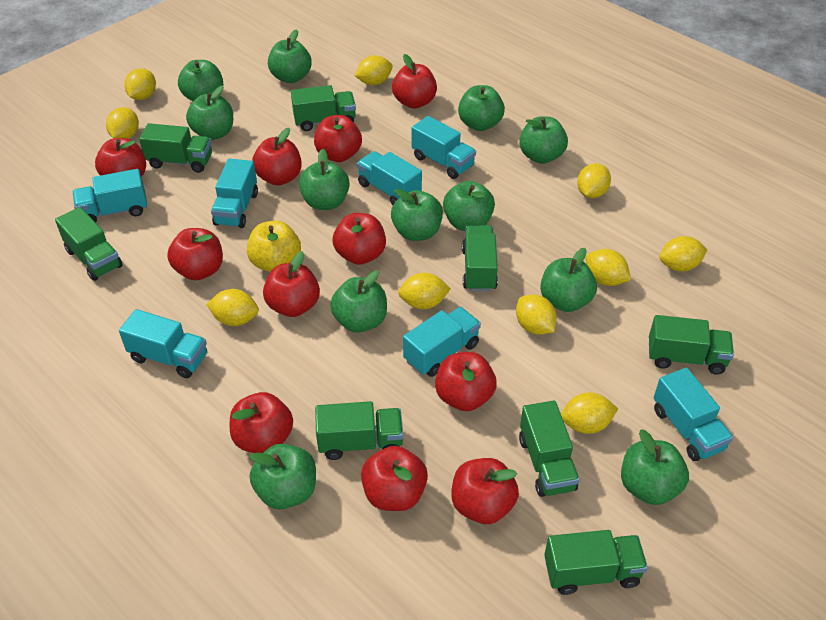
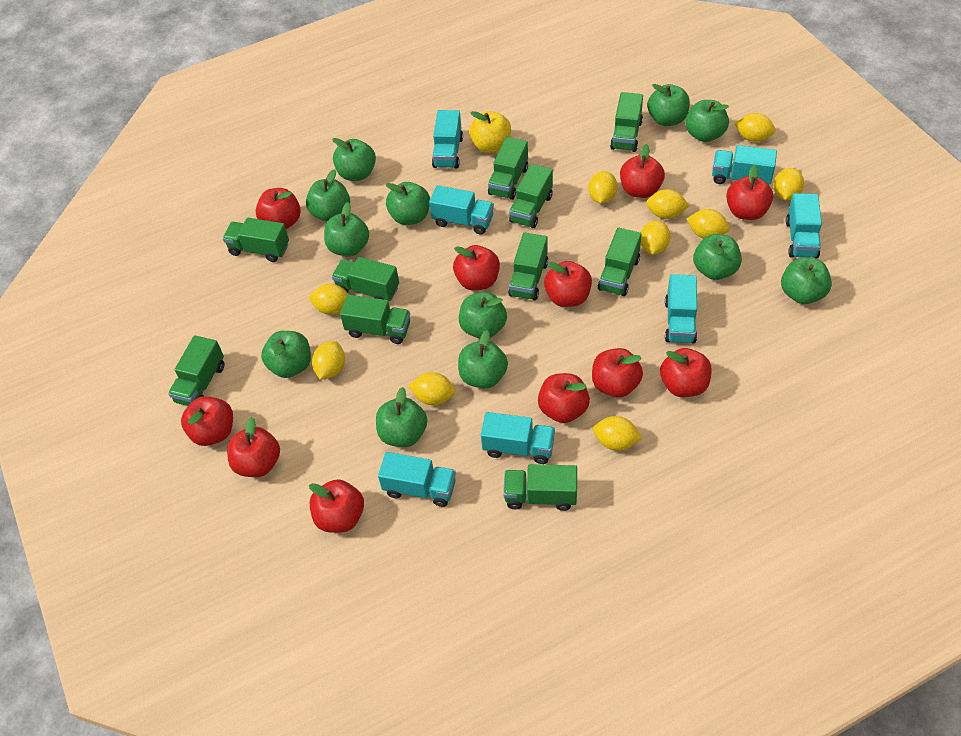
green truck: 8 -> 10

